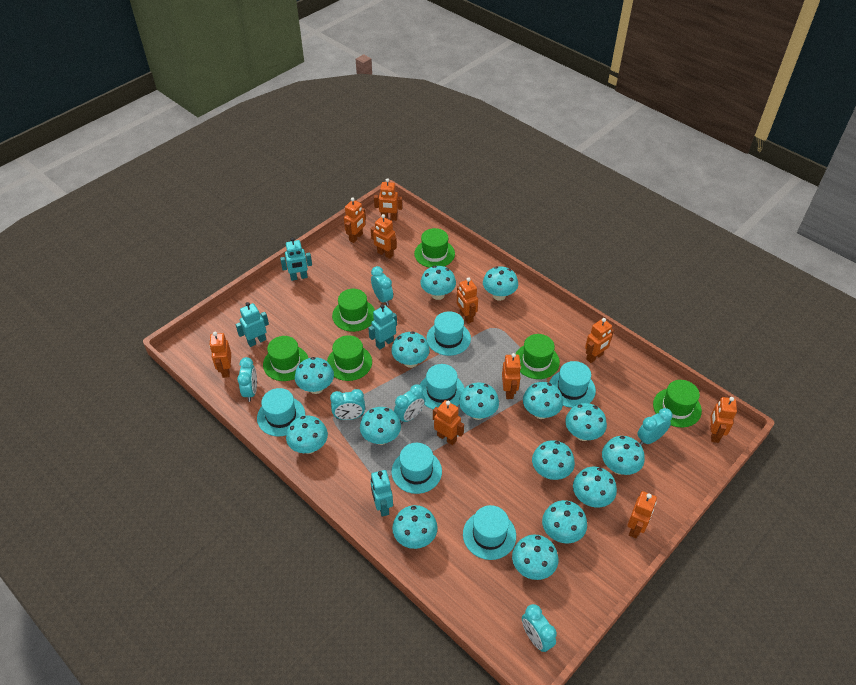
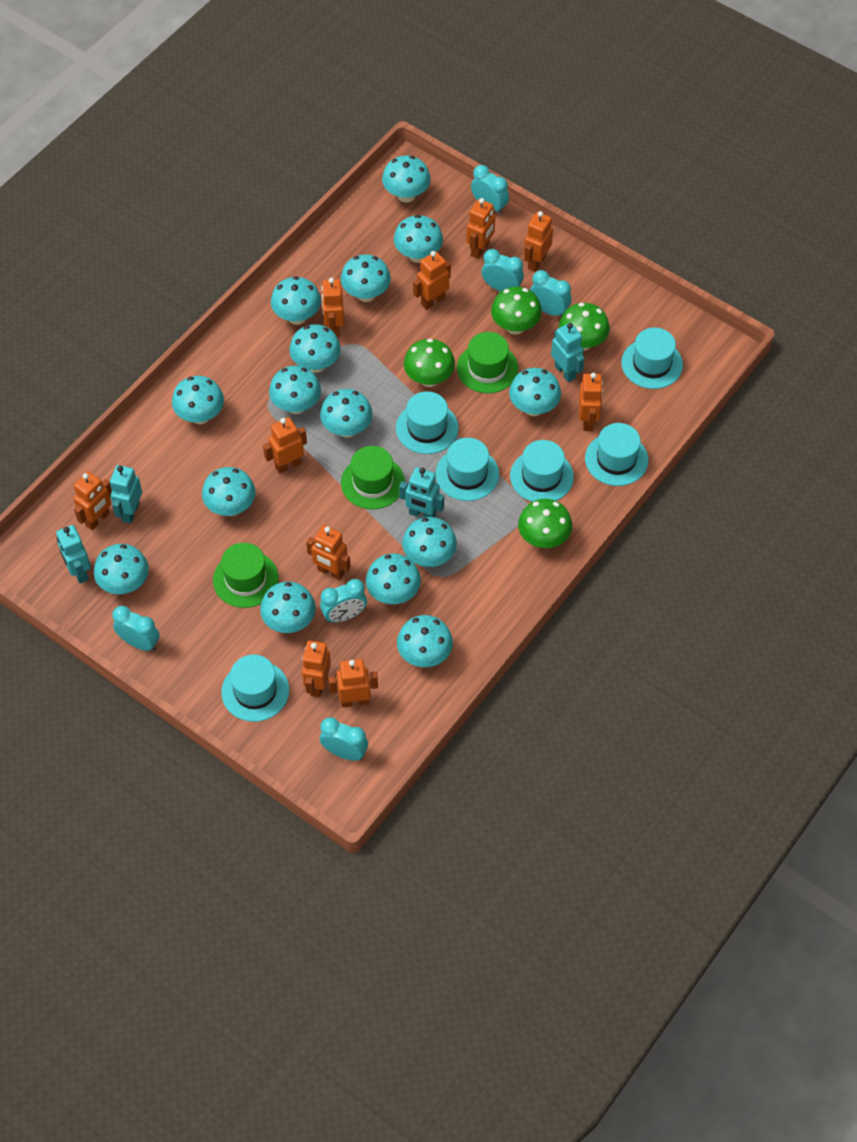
green hat: 6 -> 3
green mushroom: 0 -> 4

